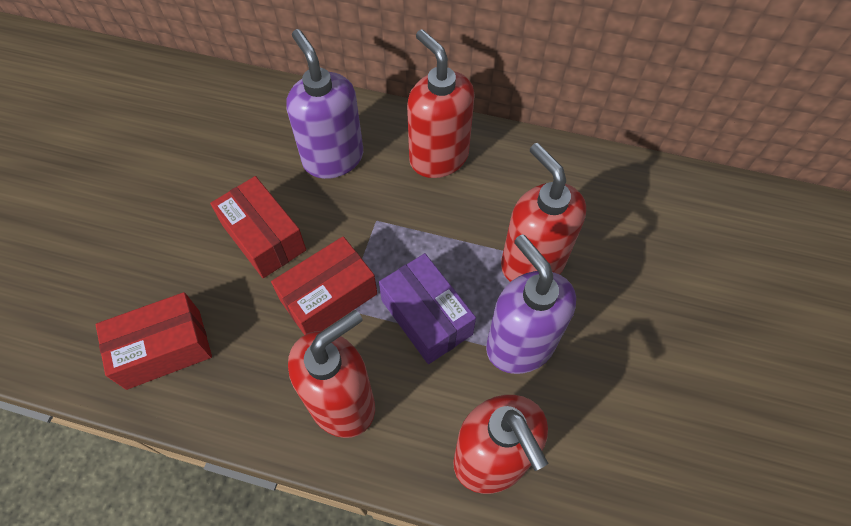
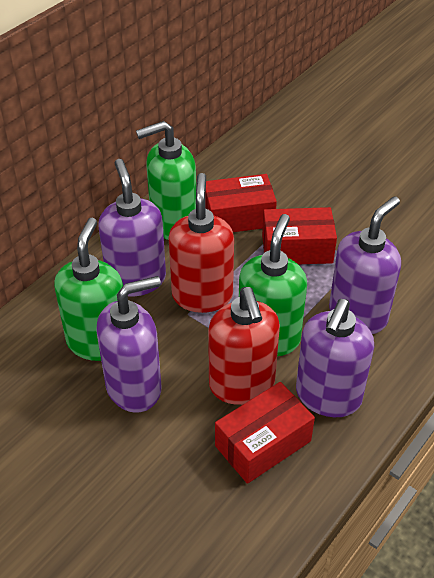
green soap dispenser: 0 -> 3
purple box: 1 -> 0
purple soap dispenser: 2 -> 4
red soap dispenser: 4 -> 2

